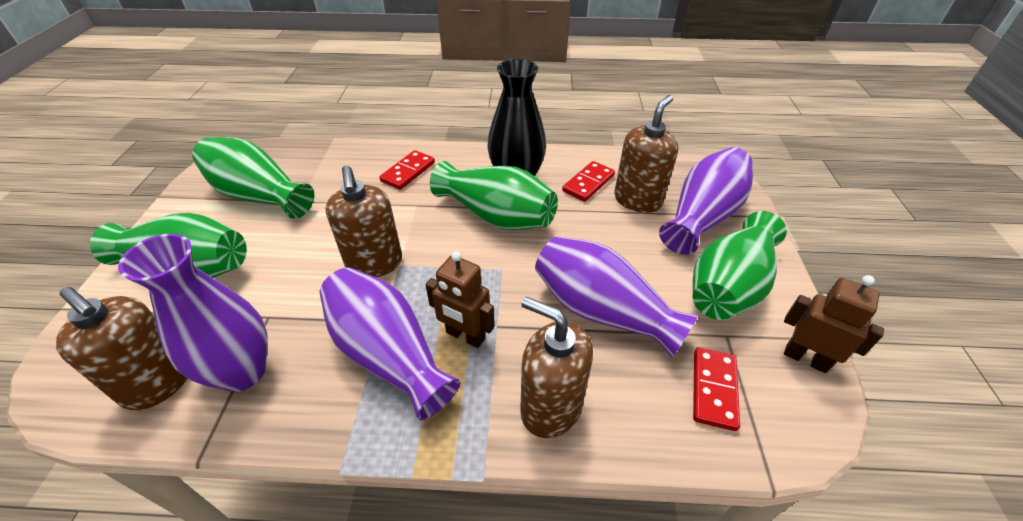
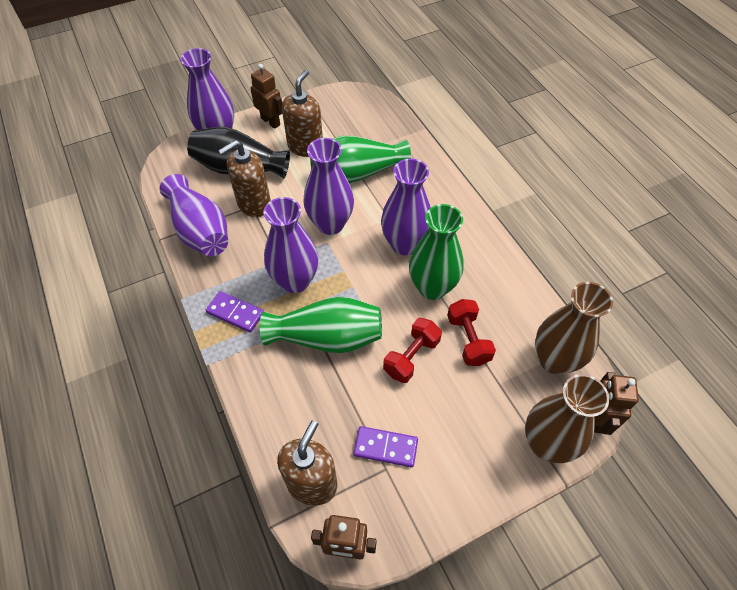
brown robot: 2 -> 3
brown soap dispenser: 4 -> 3
brown vase: 0 -> 2
green vase: 4 -> 3
purple domino: 0 -> 2
purple vase: 4 -> 5
red domino: 3 -> 0
red dumbbell: 0 -> 2

